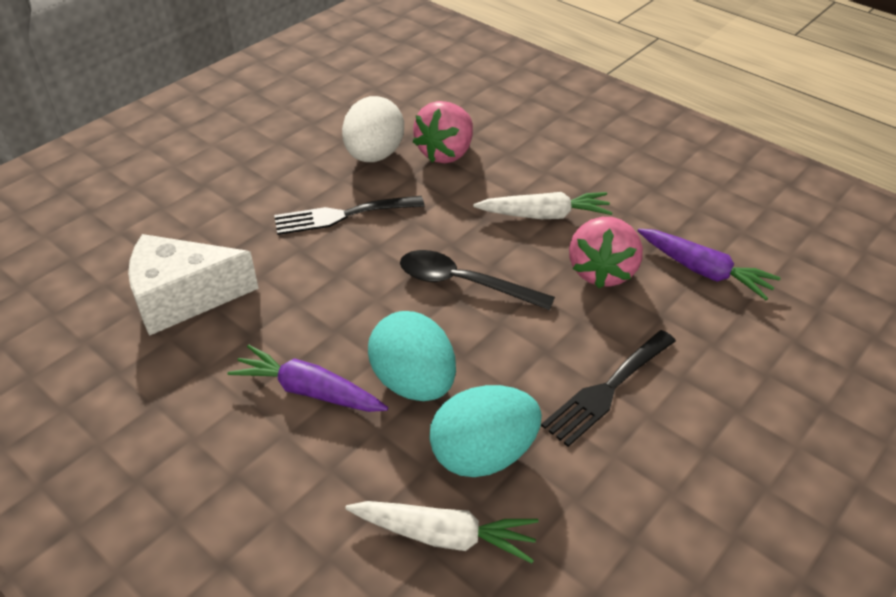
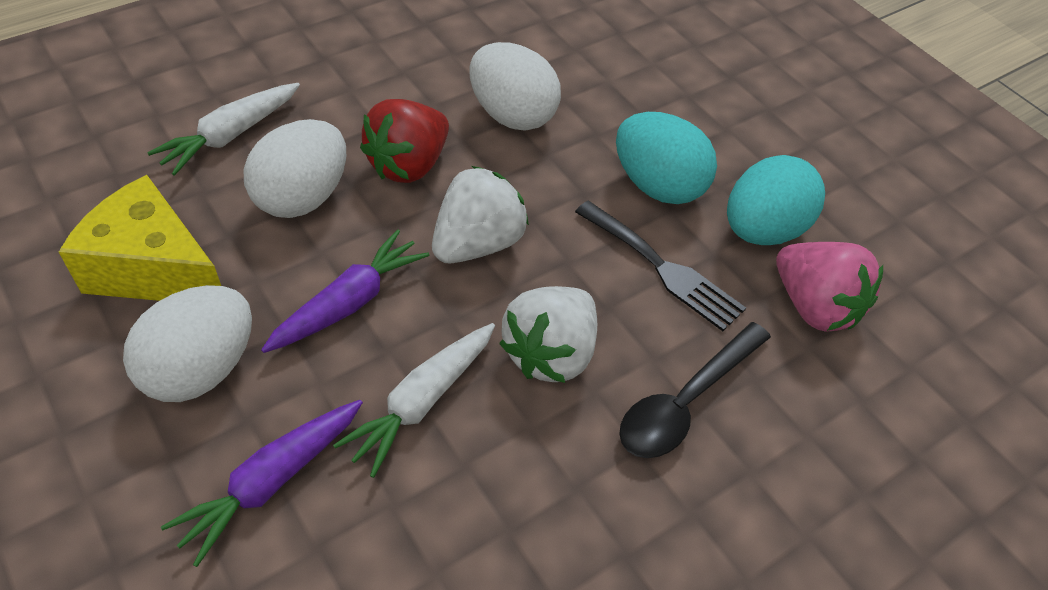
black fork: 2 -> 1
pink strawberry: 2 -> 1
red strawberry: 0 -> 1
white cheese: 1 -> 0
white egg: 1 -> 3
white strawberry: 0 -> 2
yellow cheese: 0 -> 1

